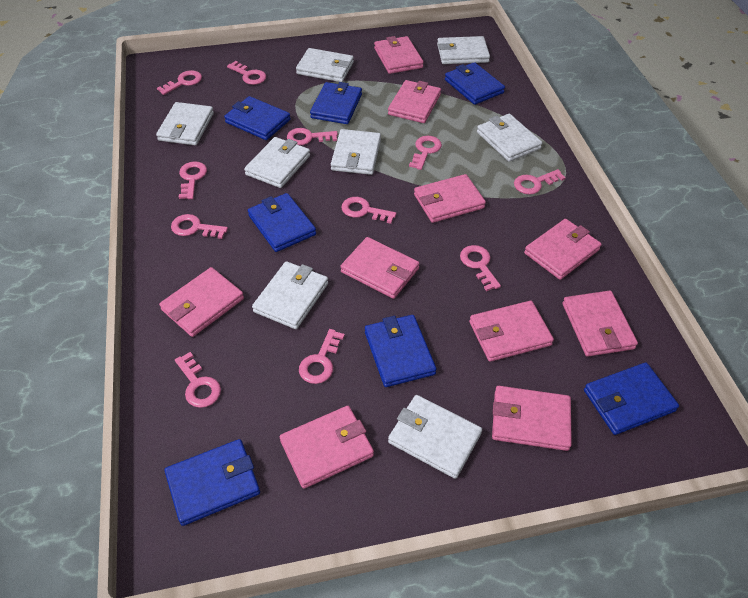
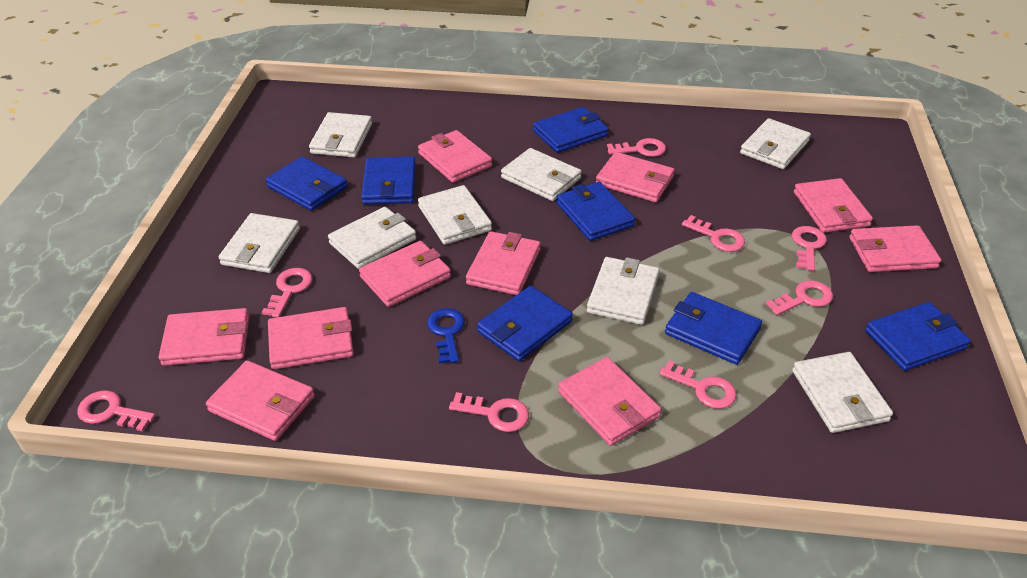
blue key: 0 -> 1
pink key: 11 -> 8

